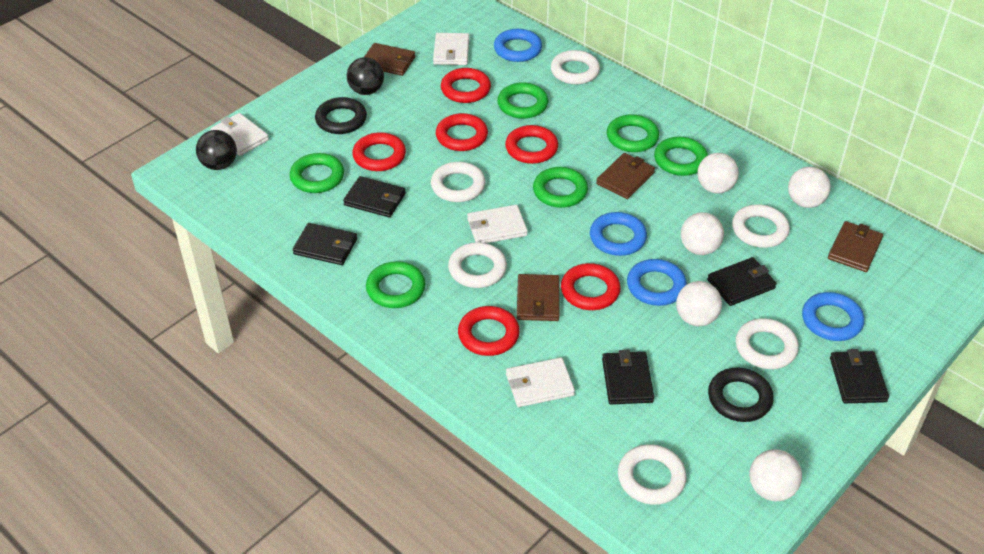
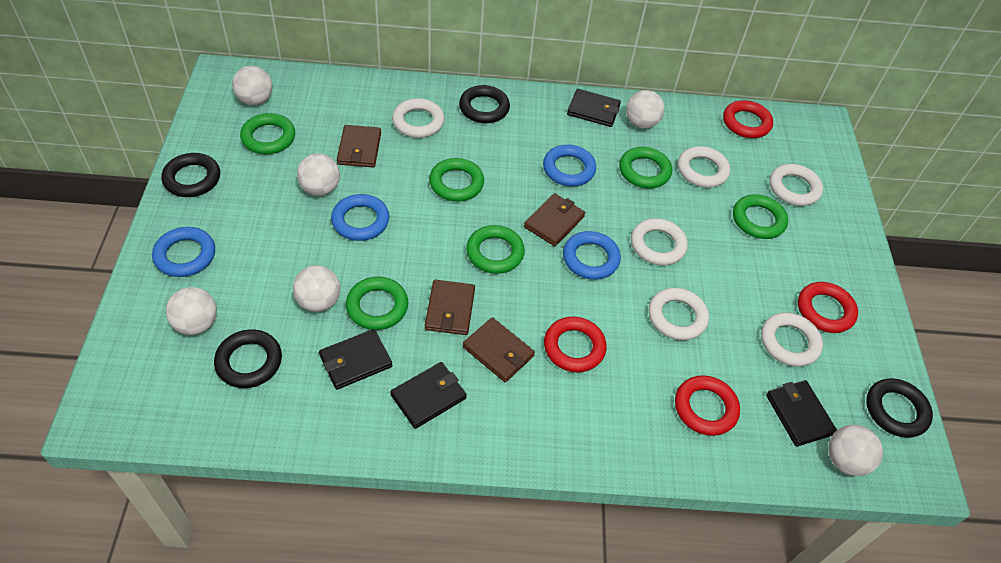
black ball: 2 -> 0
black ring: 2 -> 4
black wallet: 5 -> 4
red ring: 6 -> 4
white ball: 5 -> 6
white wallet: 4 -> 0

